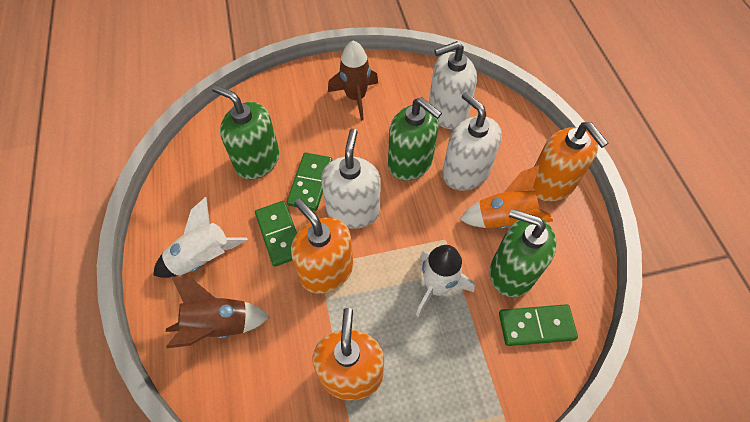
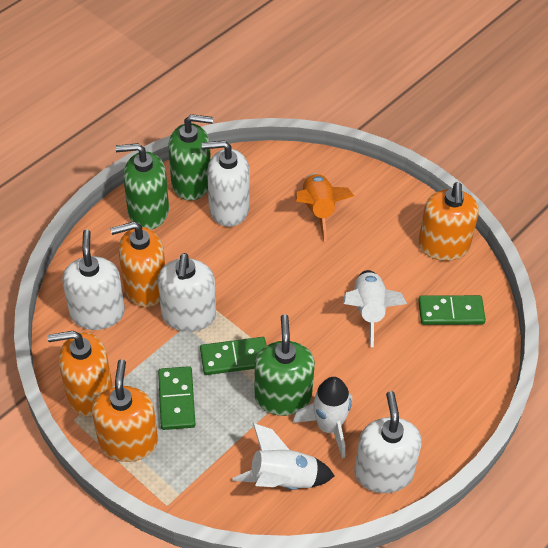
brown rocket: 2 -> 0
orange soap dispenser: 3 -> 4
white rocket: 2 -> 3
white soap dispenser: 3 -> 4

